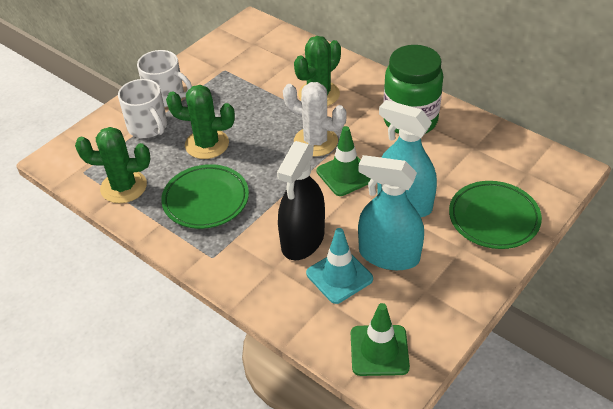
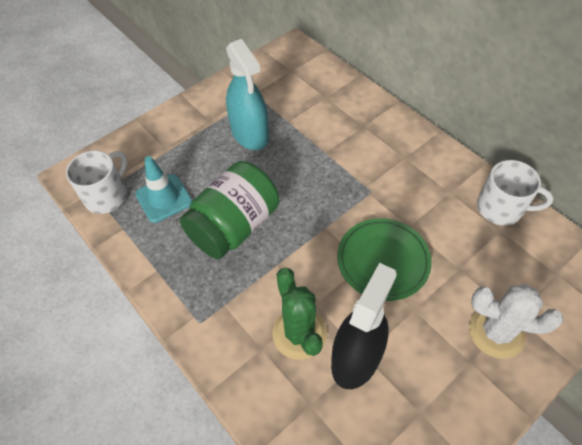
green cactus: 3 -> 1
green plate: 2 -> 1
green traffic cone: 2 -> 0
turquoise spray bottle: 2 -> 1

